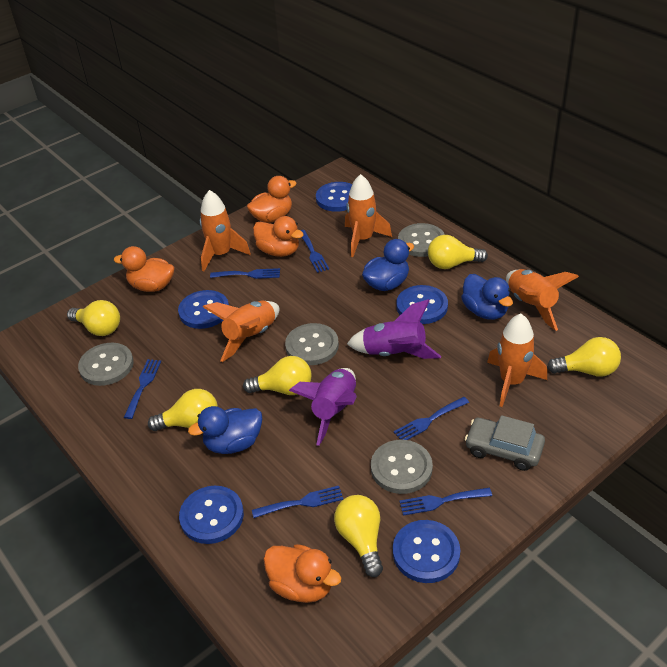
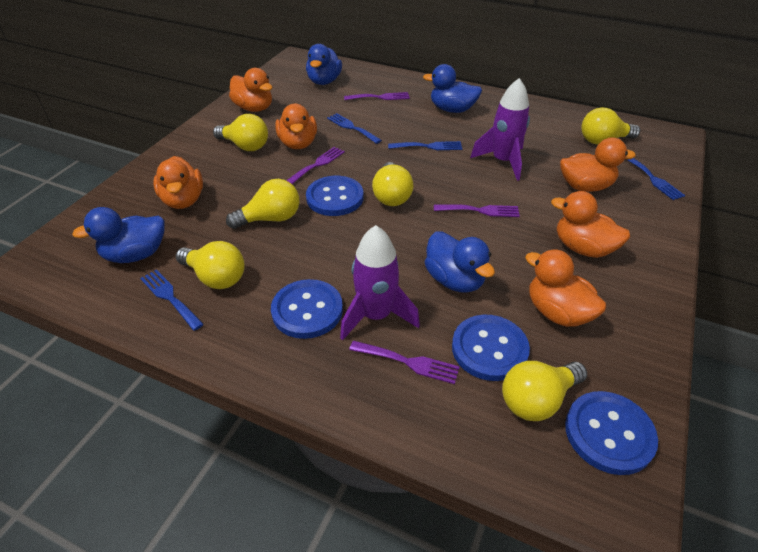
blue button: 5 -> 4
blue duck: 3 -> 4
blue fork: 6 -> 4
grey button: 4 -> 0
grey car: 1 -> 0
orange duck: 4 -> 6
orange rocket: 5 -> 0
purple fork: 0 -> 4

